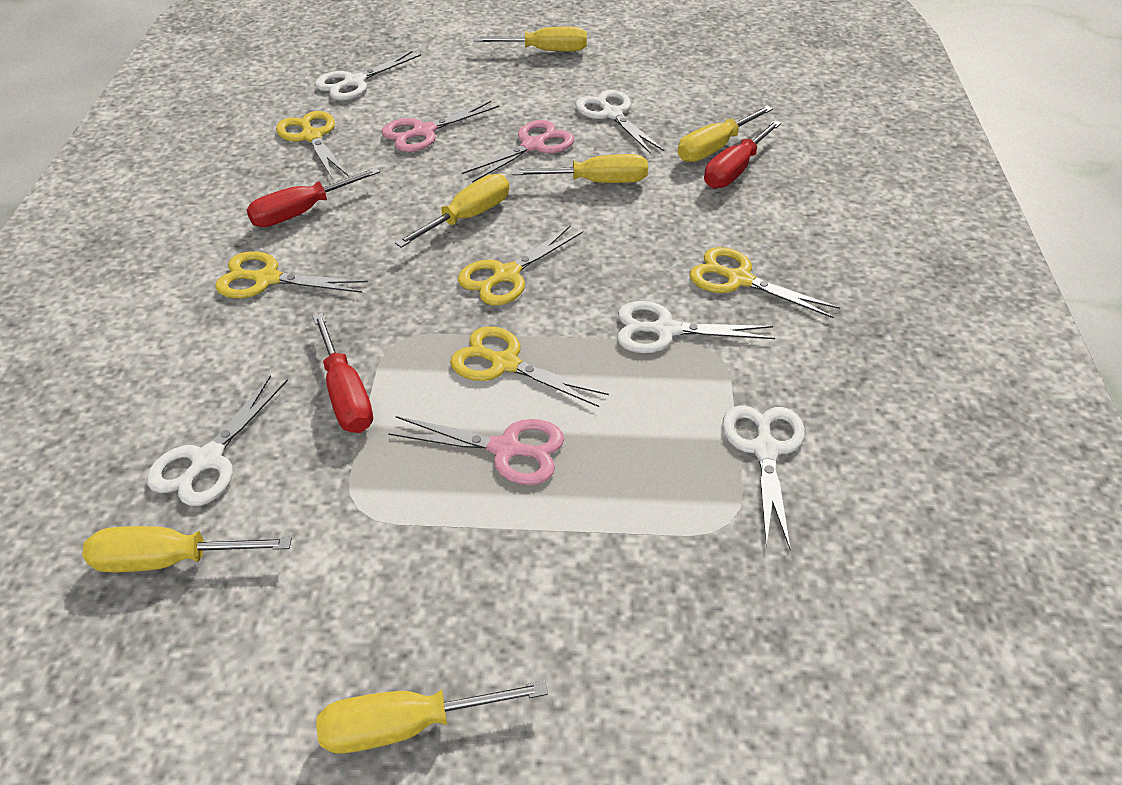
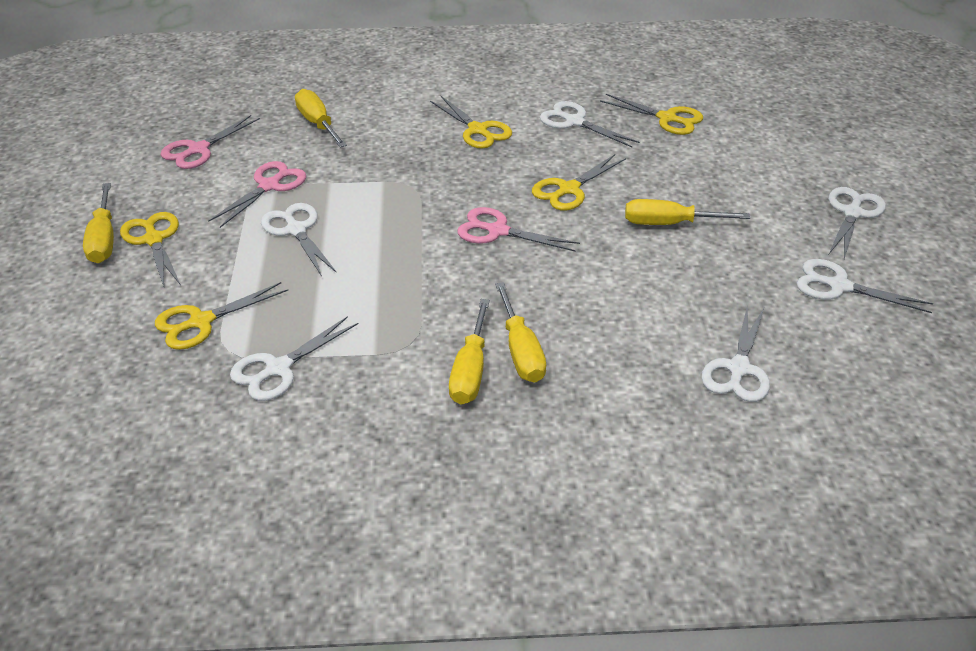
red screwdriver: 3 -> 0
white scissors: 5 -> 6
yellow screwdriver: 6 -> 5

